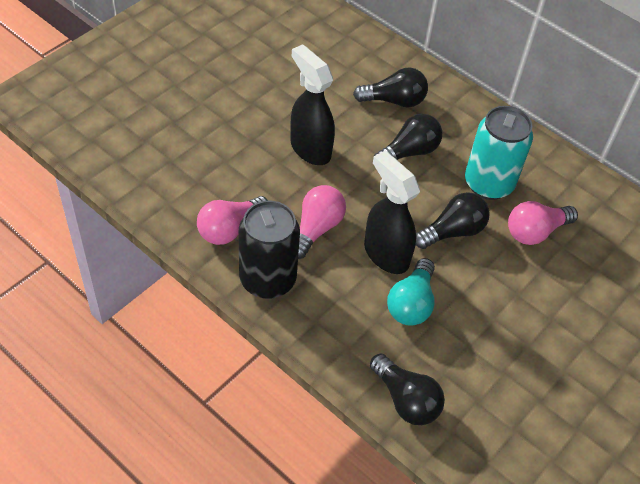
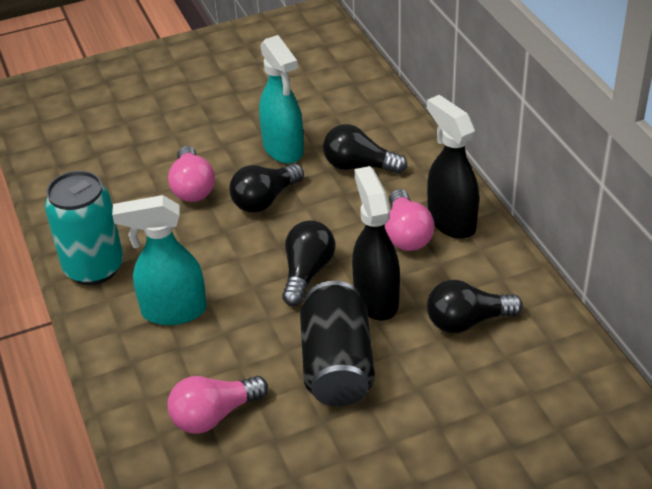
turquoise light bulb: 1 -> 0
turquoise spray bottle: 0 -> 2

